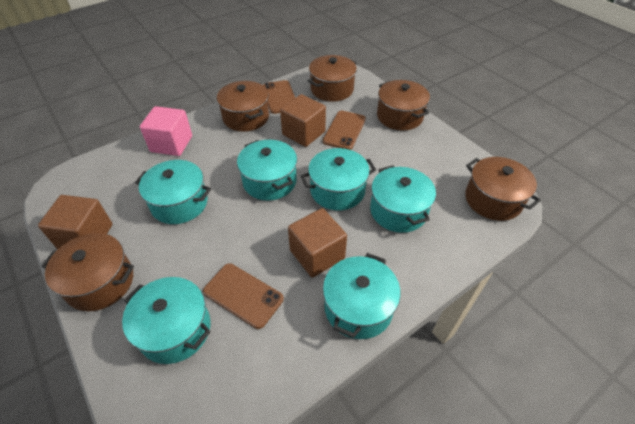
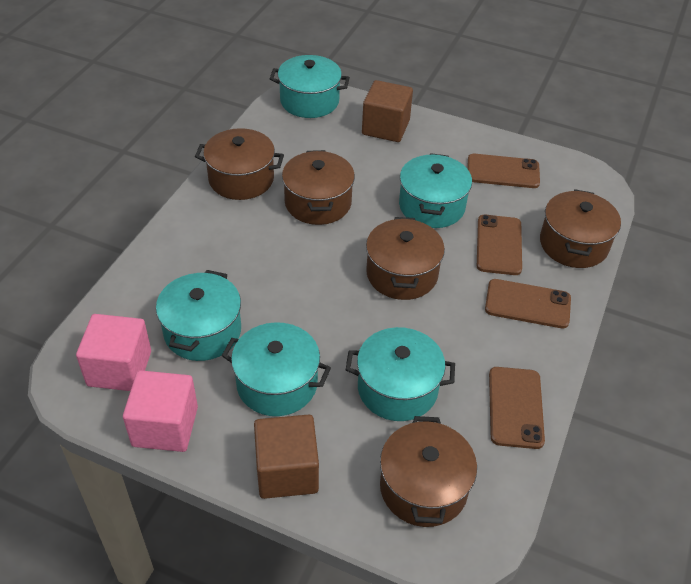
brown cube: 3 -> 2
brown phone: 3 -> 4
pink cube: 1 -> 2
turquoise pot: 6 -> 5

